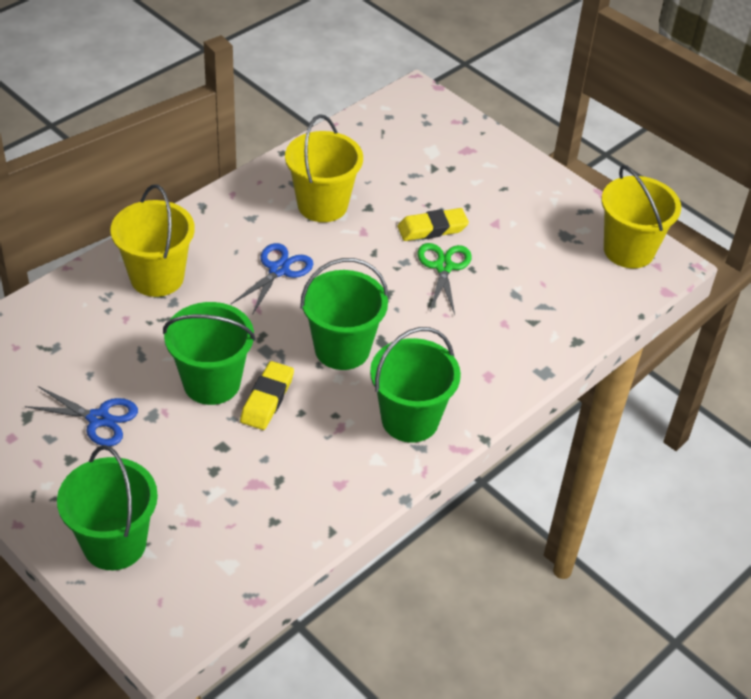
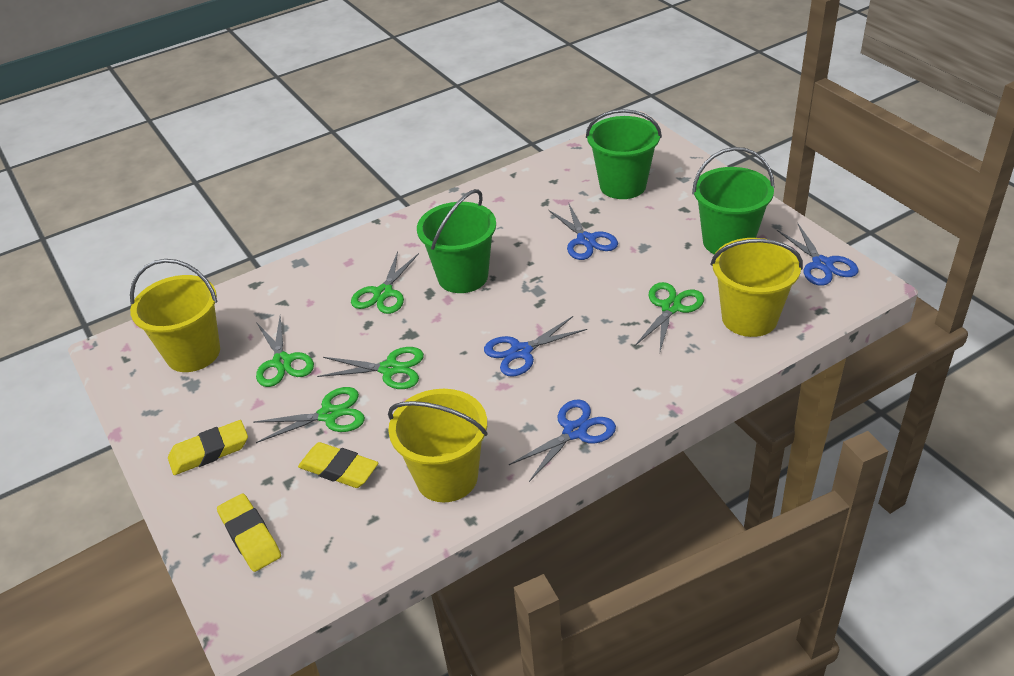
blue scissors: 2 -> 4
green bucket: 4 -> 3
green scissors: 1 -> 5
yellow eraser: 2 -> 3

